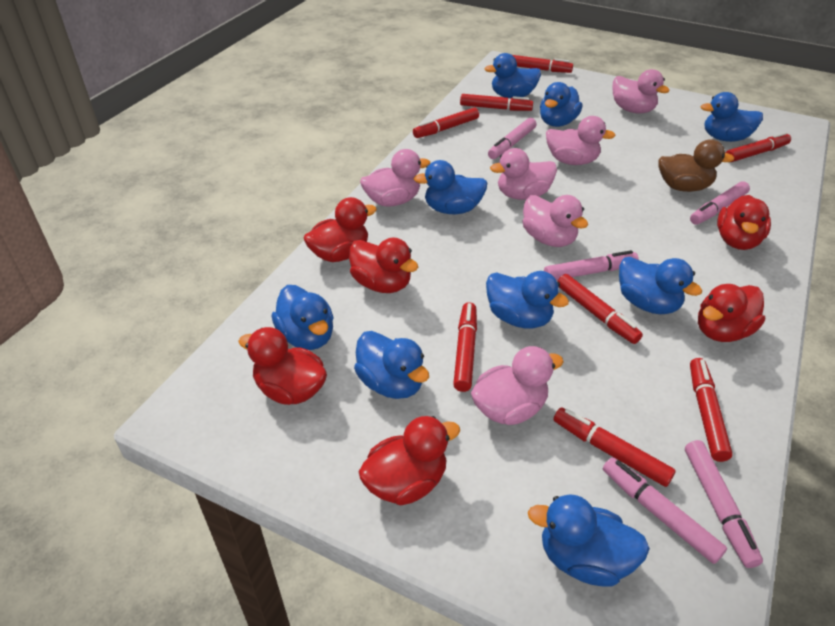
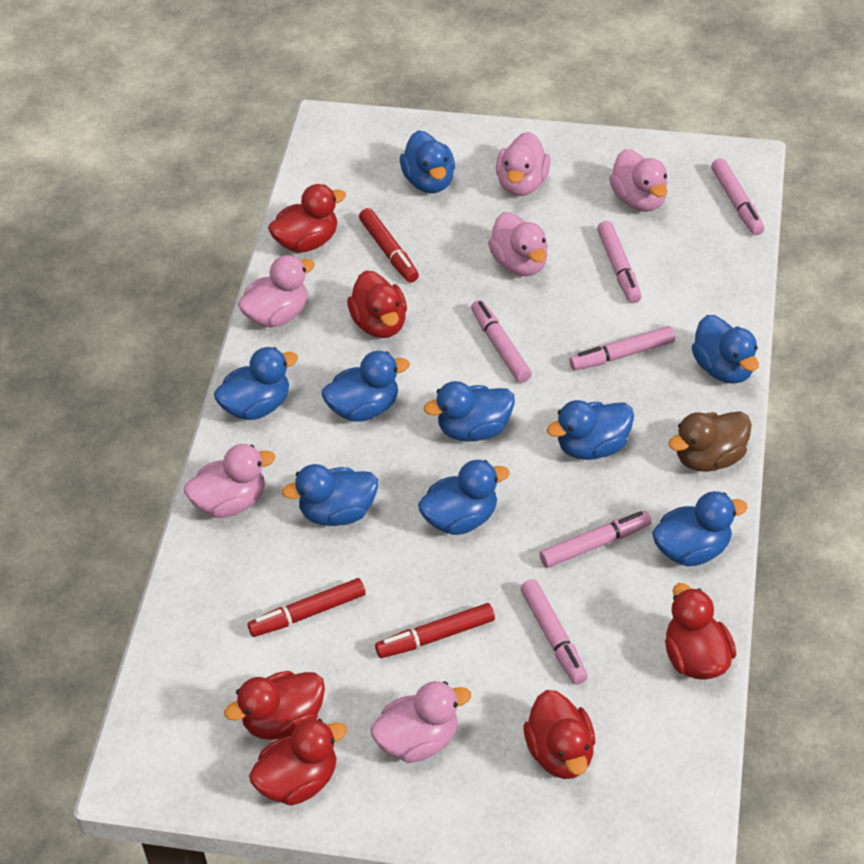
pink marker: 5 -> 6
red marker: 8 -> 3

